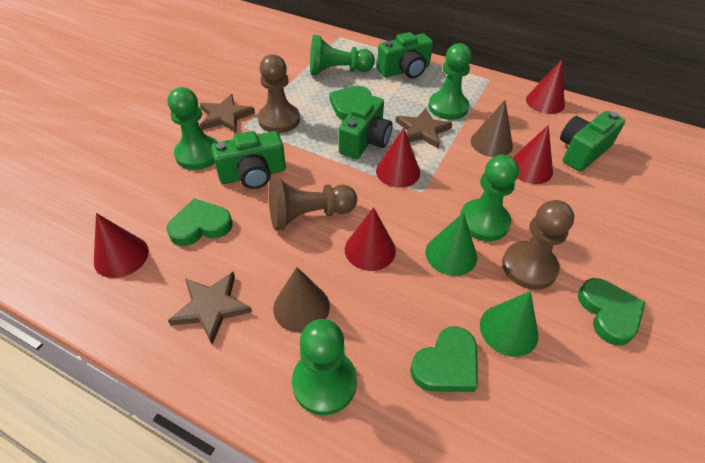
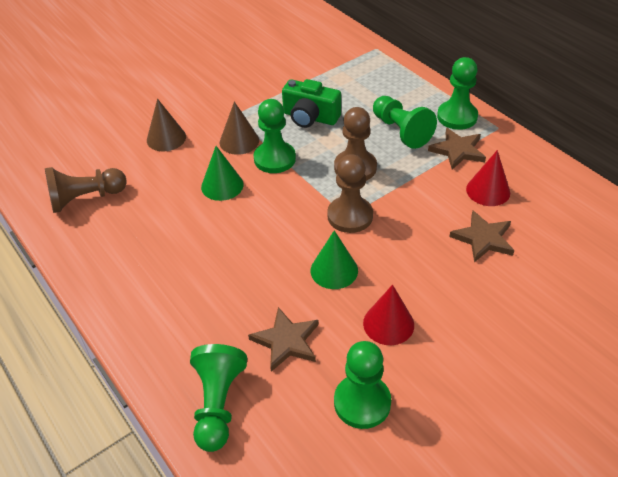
green camera: 4 -> 1
green heart: 4 -> 0
red cone: 5 -> 2

